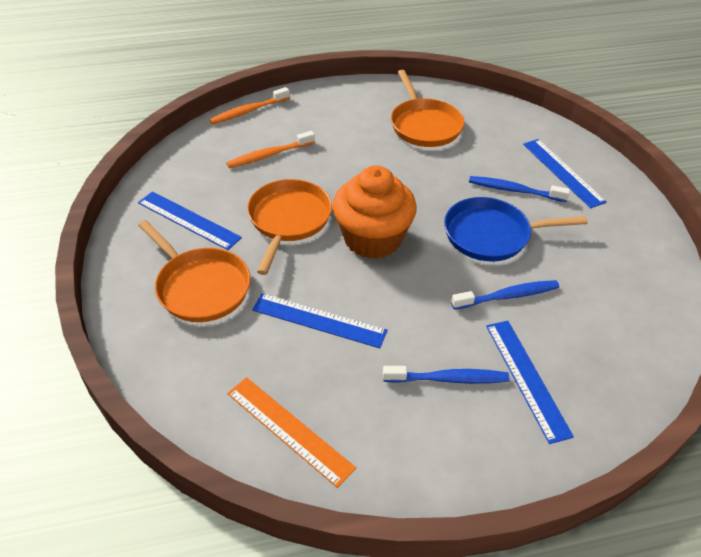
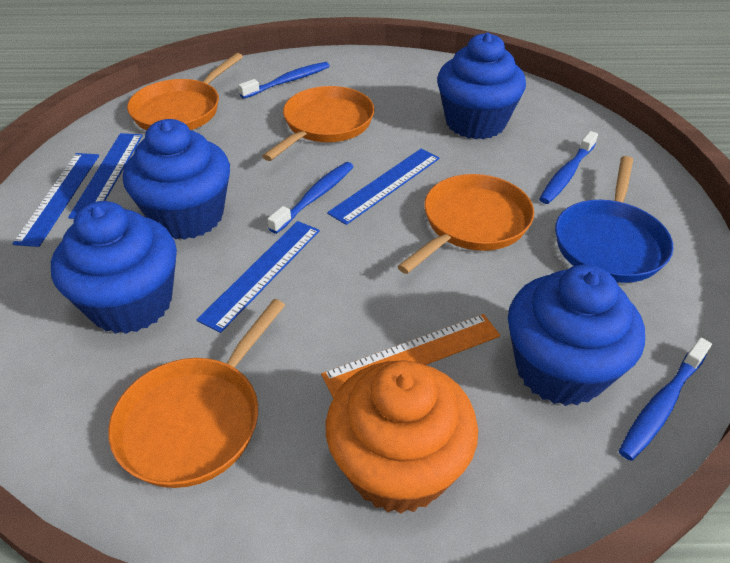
blue cupcake: 0 -> 4
blue toothbrush: 3 -> 4
orange pan: 3 -> 4
orange toothbrush: 2 -> 0

